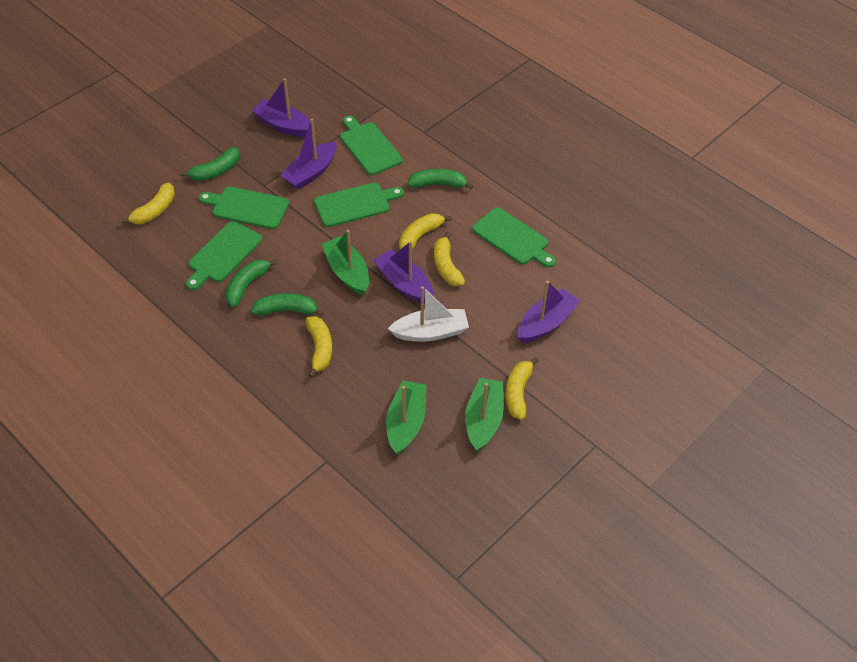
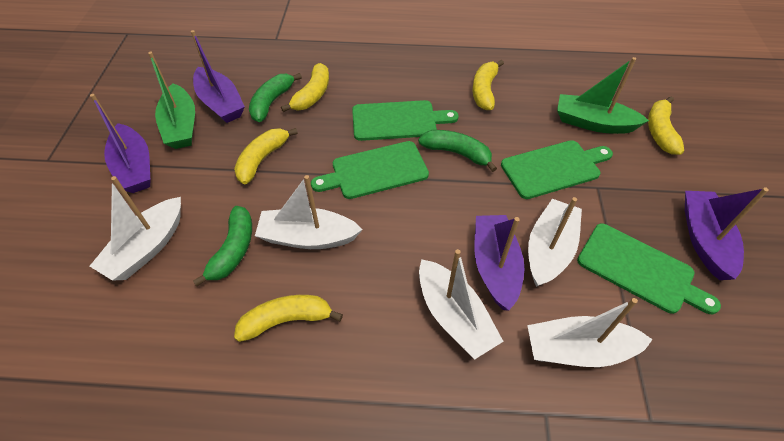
green banana: 4 -> 3
green boat: 3 -> 2
green cutting board: 5 -> 4
white boat: 1 -> 5

